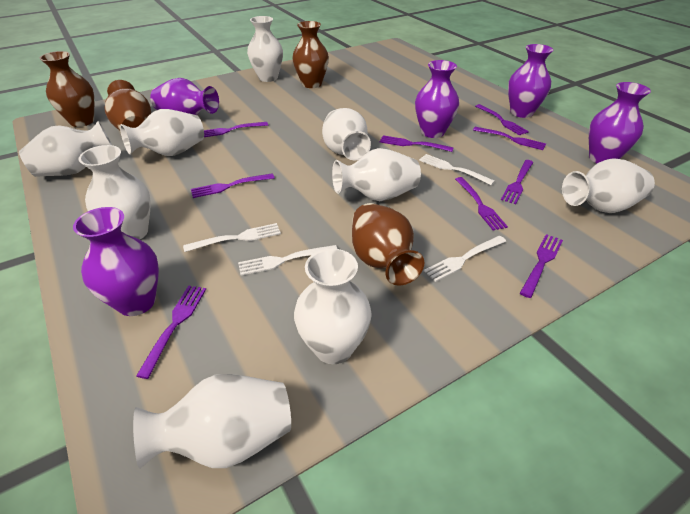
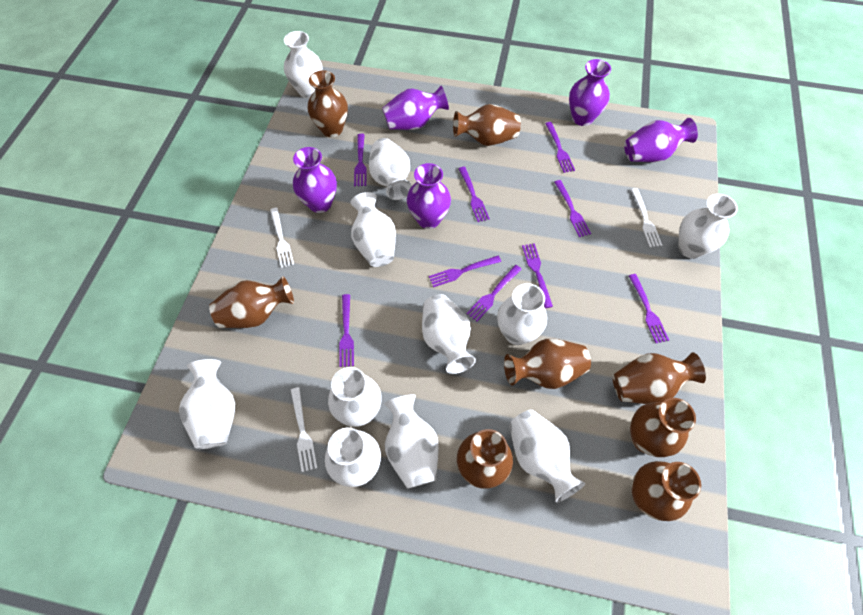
brown vase: 4 -> 8
white fork: 4 -> 3
white vase: 9 -> 11

